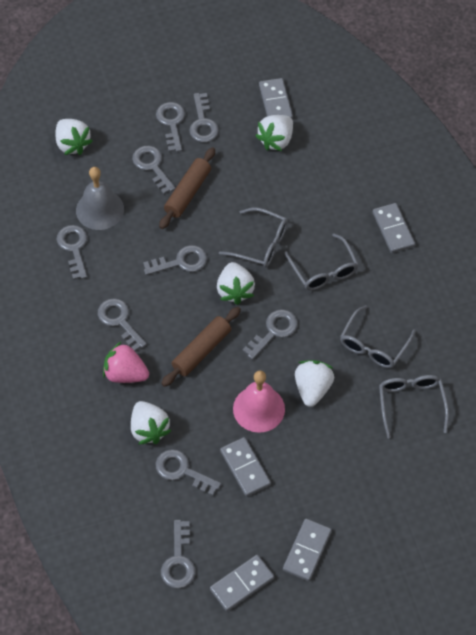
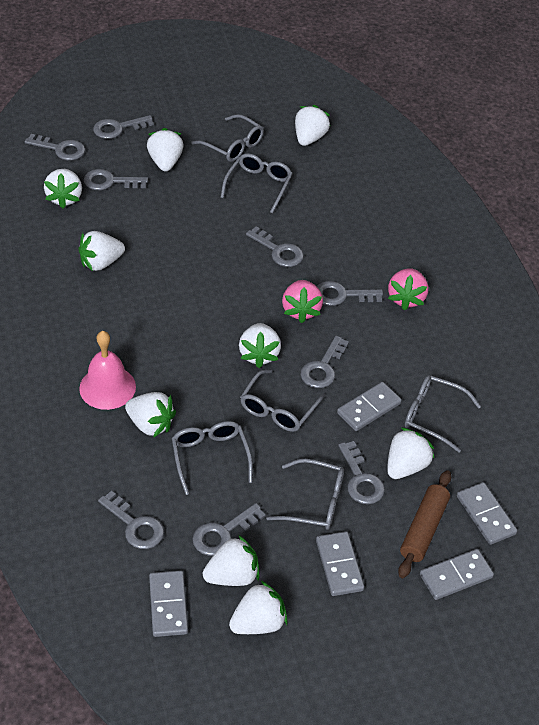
brown rolling pin: 2 -> 1
grey bell: 1 -> 0
grey glasses: 4 -> 6
pink strawberry: 1 -> 2
white strawberry: 5 -> 9

